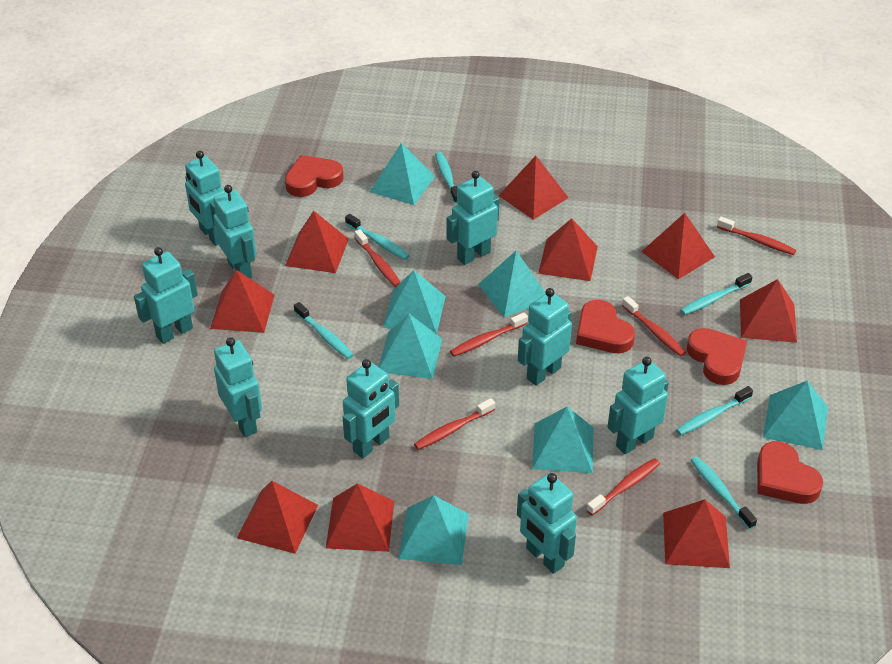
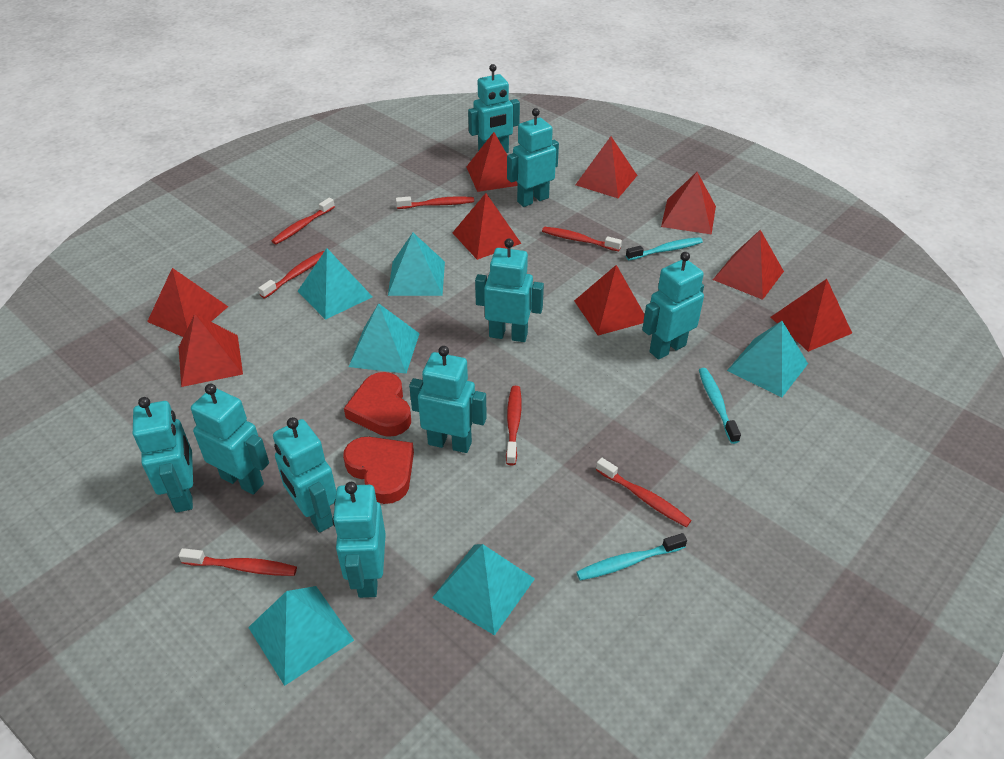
red heart: 4 -> 2
red toothbrush: 6 -> 7
turquoise pyramid: 7 -> 6
turquoise toothbrush: 6 -> 3

